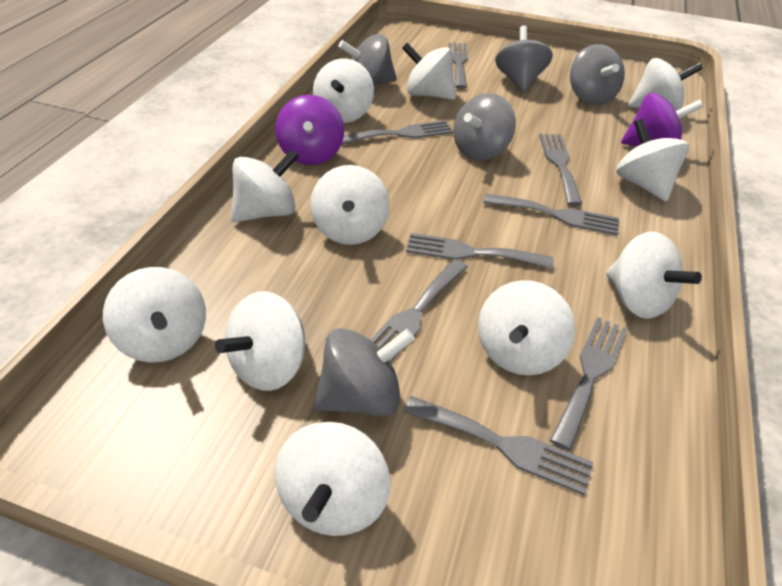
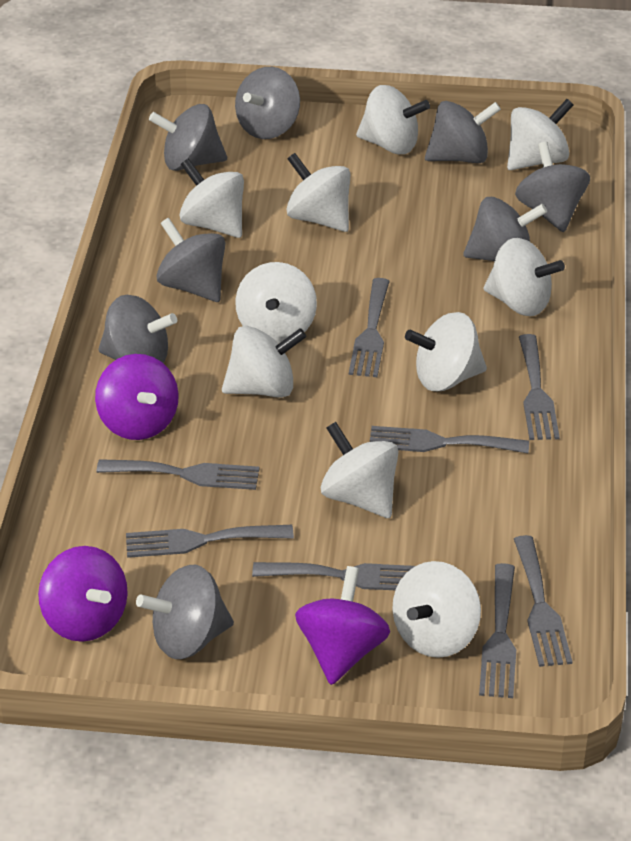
grey spinning top: 5 -> 8
purple spinning top: 2 -> 3
white spinning top: 11 -> 10

